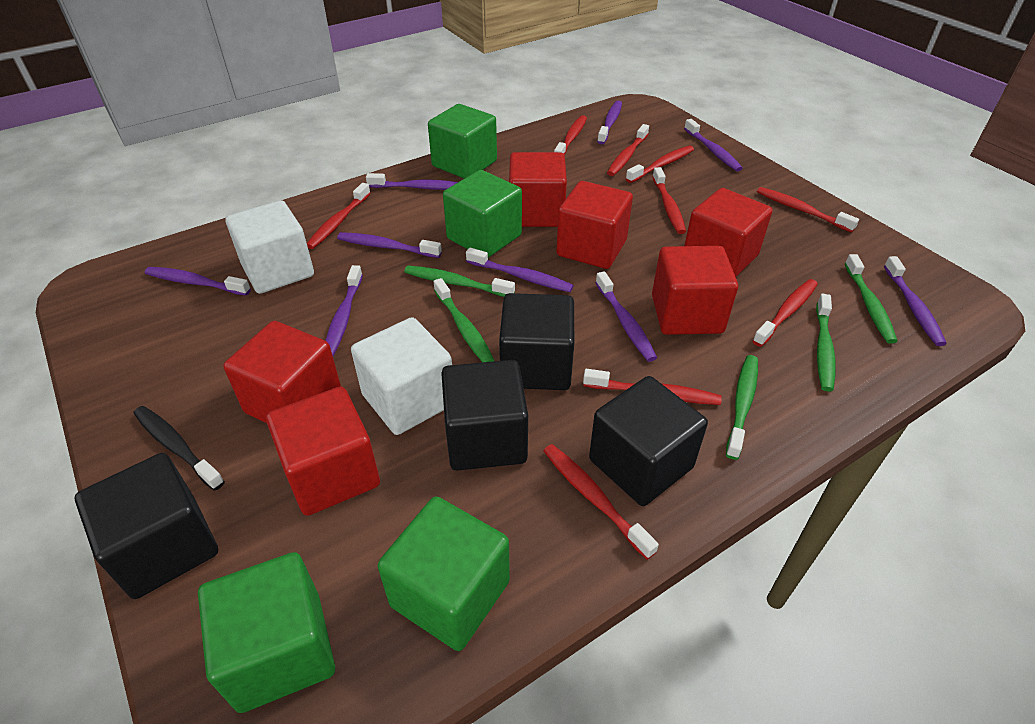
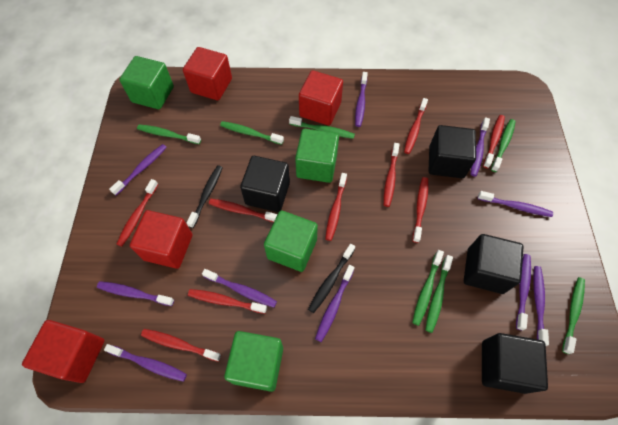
black toothbrush: 1 -> 2
green toothbrush: 5 -> 7
purple toothbrush: 9 -> 10
red cube: 6 -> 4
white cube: 2 -> 0

